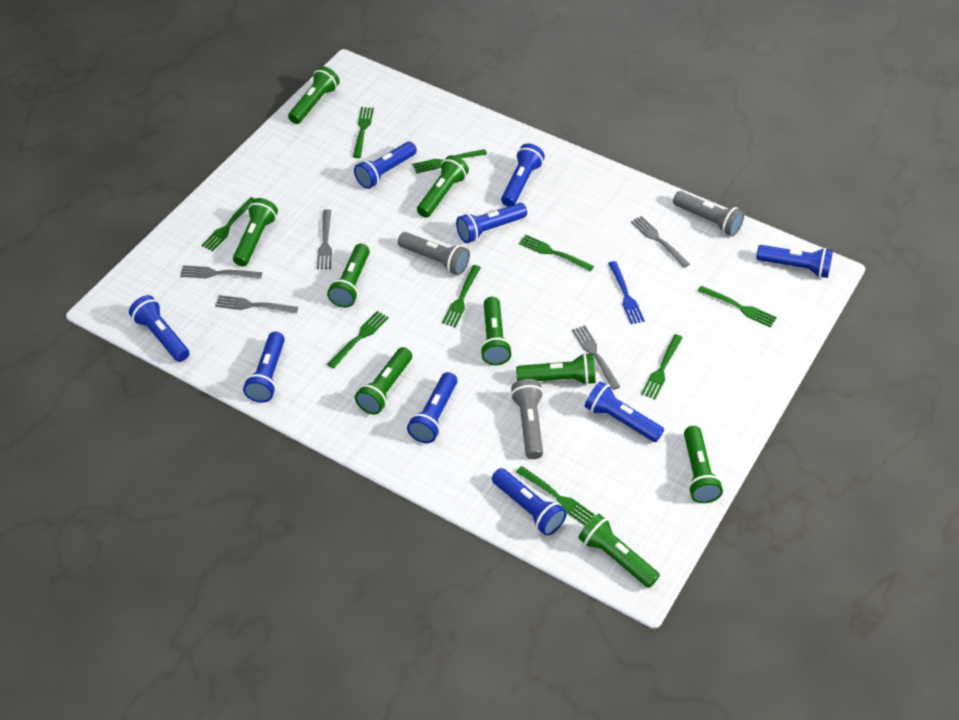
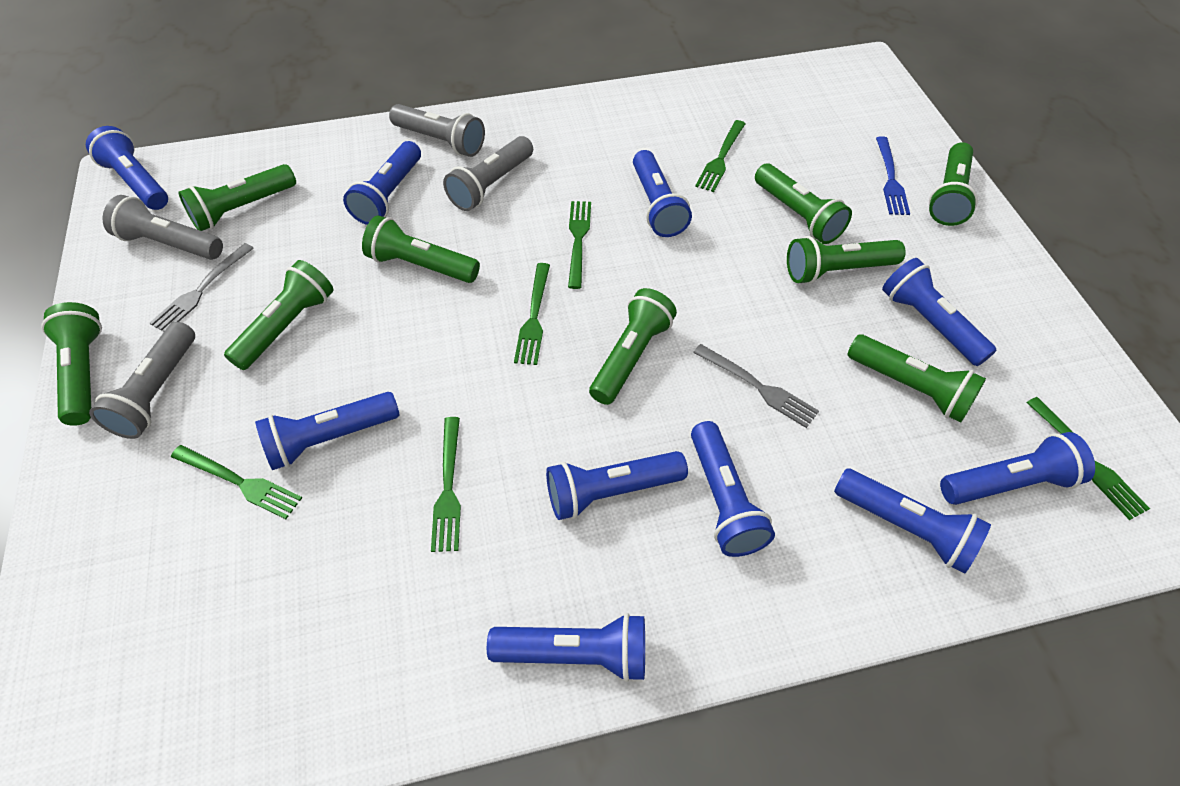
blue flashlight: 9 -> 10
green fork: 9 -> 6
grey flashlight: 3 -> 4
grey fork: 5 -> 2

